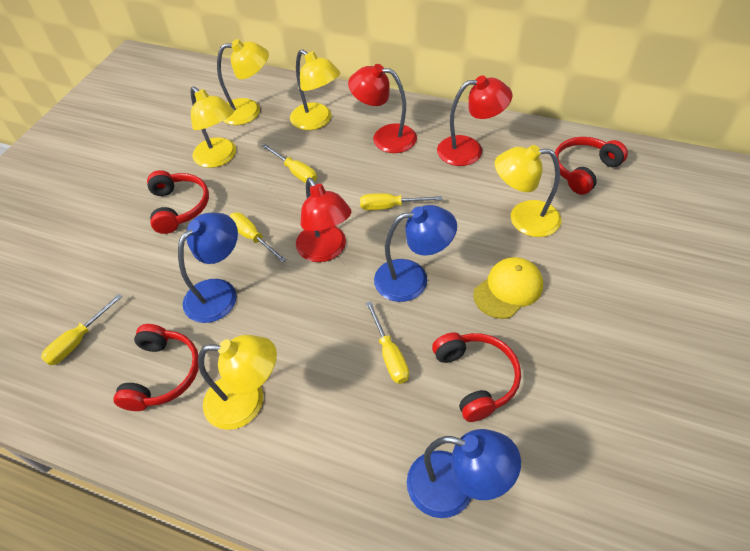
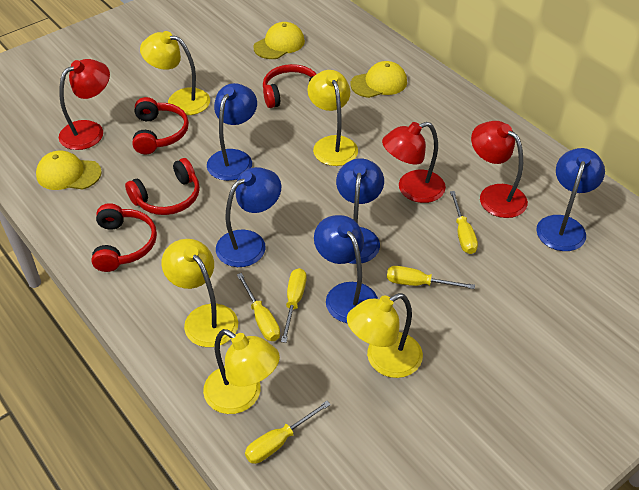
blue lamp: 3 -> 5
yellow cap: 1 -> 3

